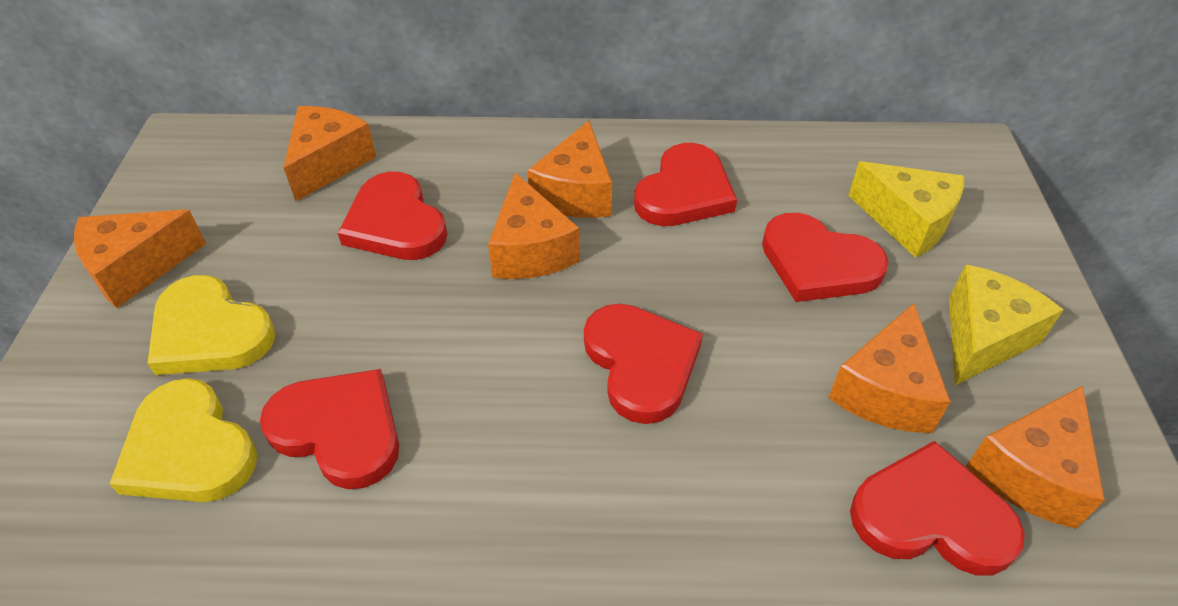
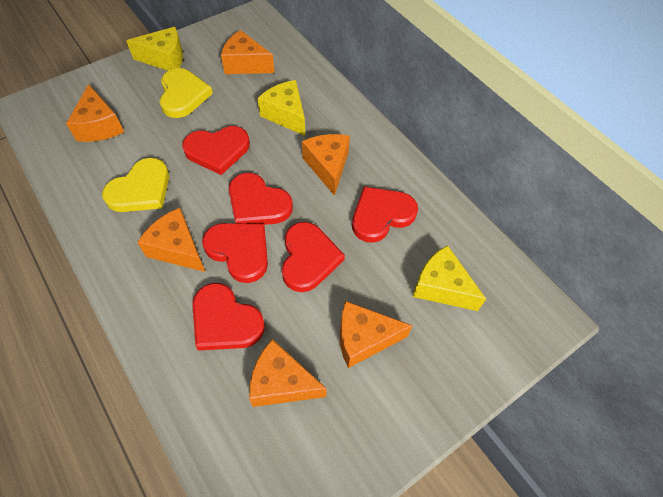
yellow cheese: 2 -> 3

